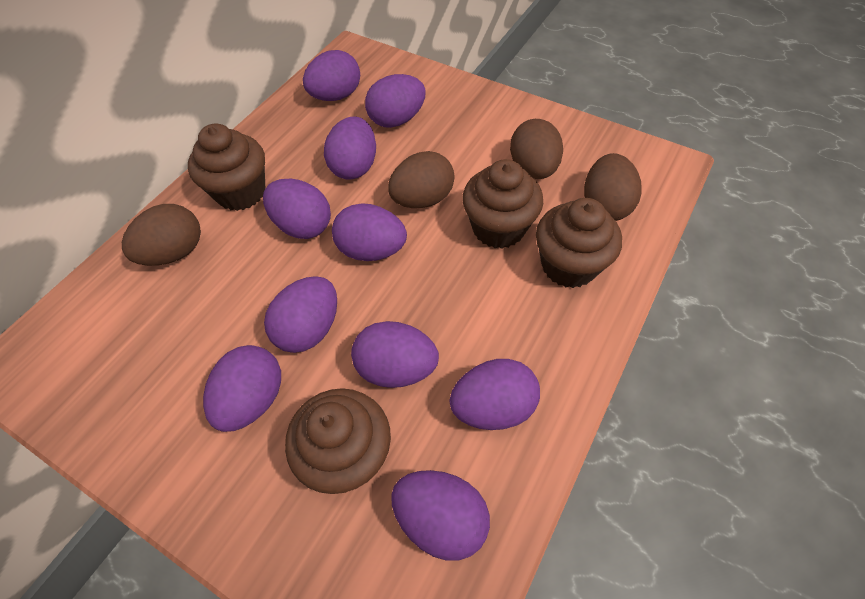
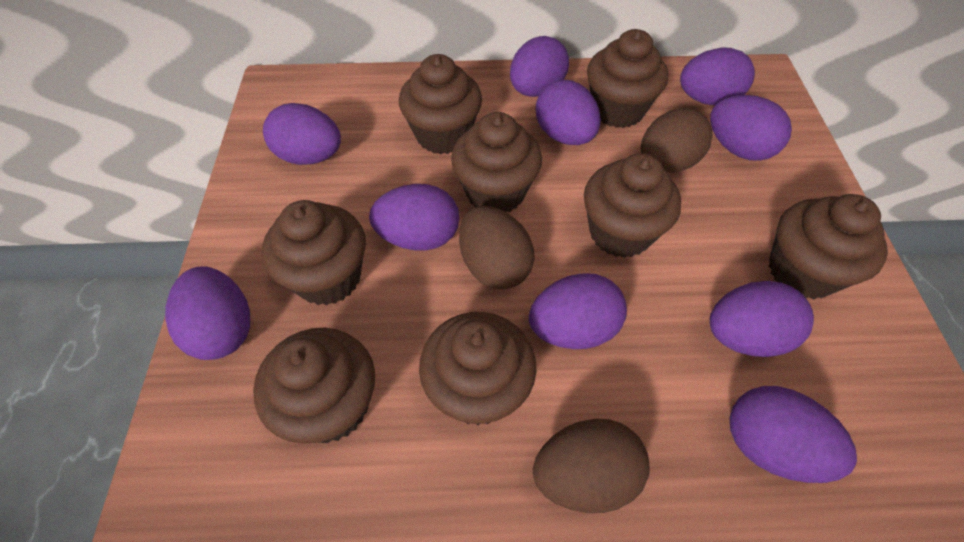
brown cupcake: 4 -> 8
brown egg: 4 -> 3

